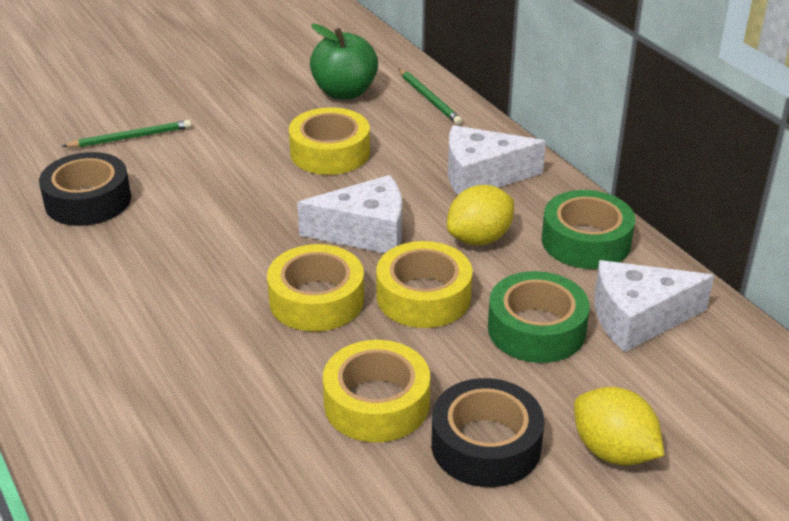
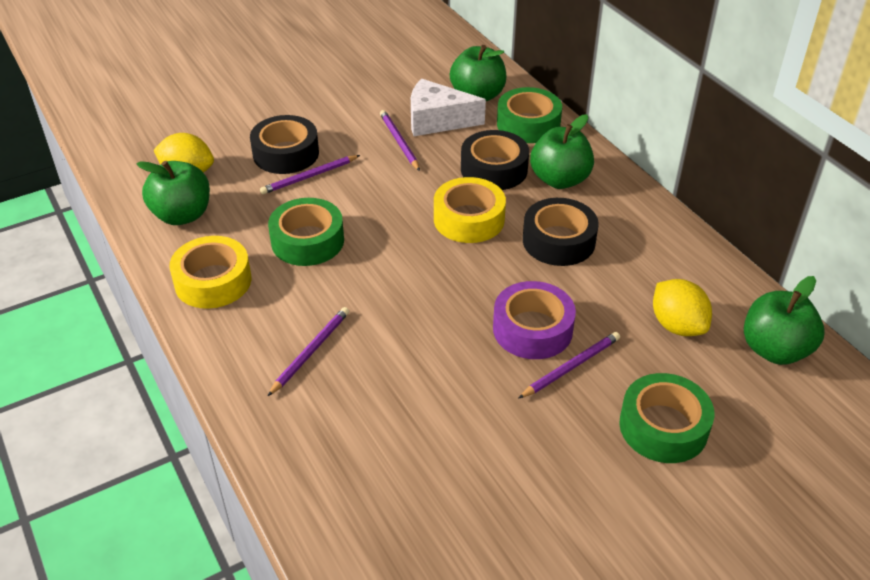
black tape: 2 -> 3
green apple: 1 -> 4
green pencil: 2 -> 0
green tape: 2 -> 3
purple pencil: 0 -> 4
purple tape: 0 -> 1
white cheese: 3 -> 1
yellow tape: 4 -> 2

